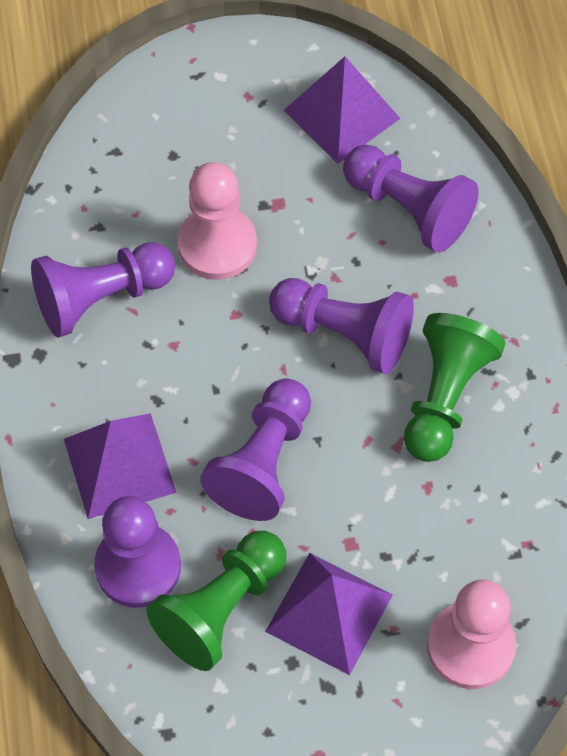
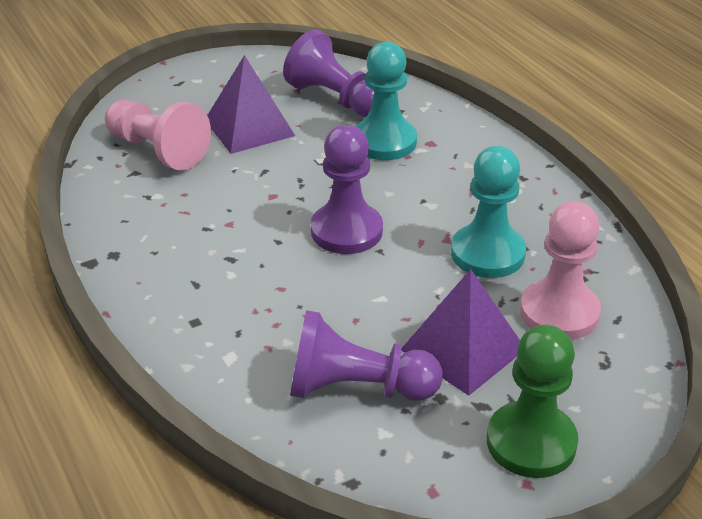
green pawn: 2 -> 1
purple pawn: 5 -> 3
purple pyramid: 3 -> 2
turquoise pawn: 0 -> 2

